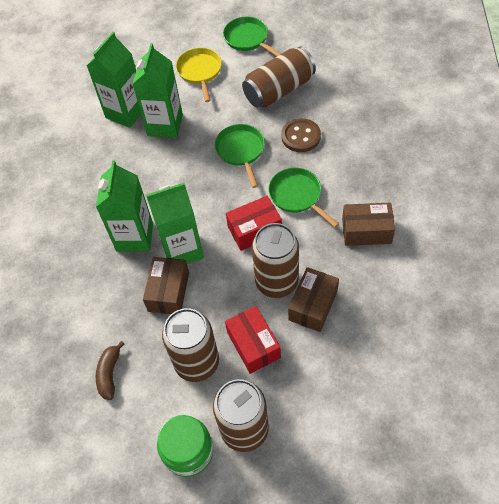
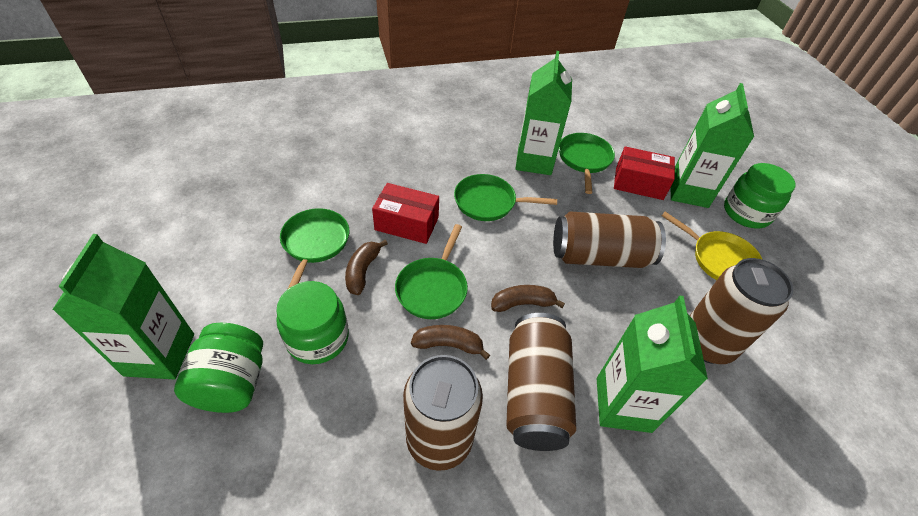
brown banana: 1 -> 3
brown box: 3 -> 0
brown button: 1 -> 0
green jar: 1 -> 3
green pan: 3 -> 4

